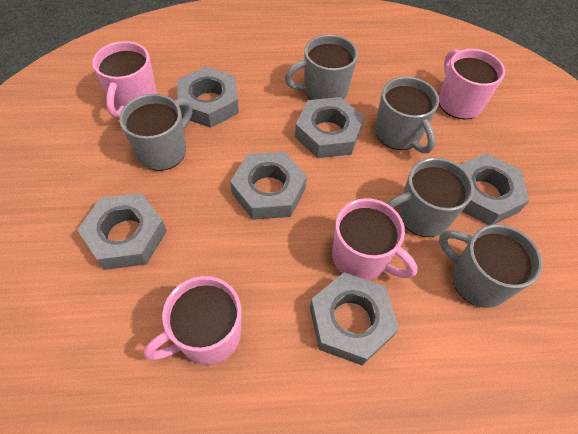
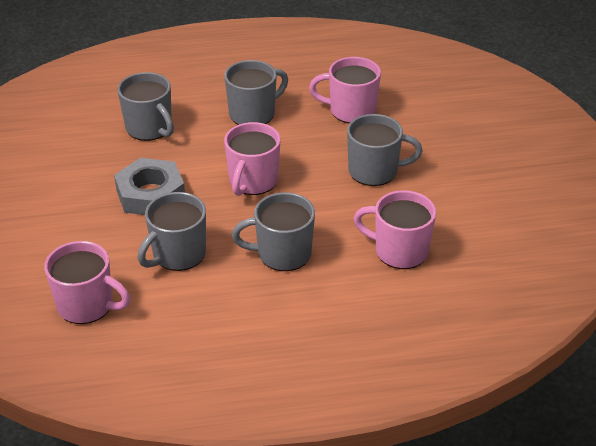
grey nut: 6 -> 1

